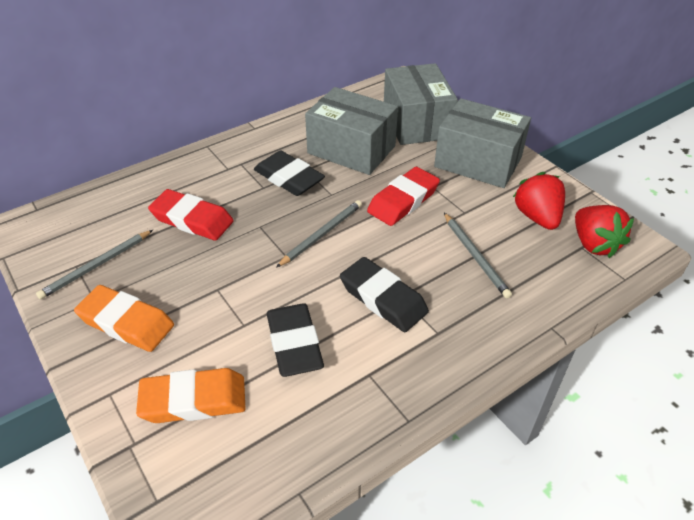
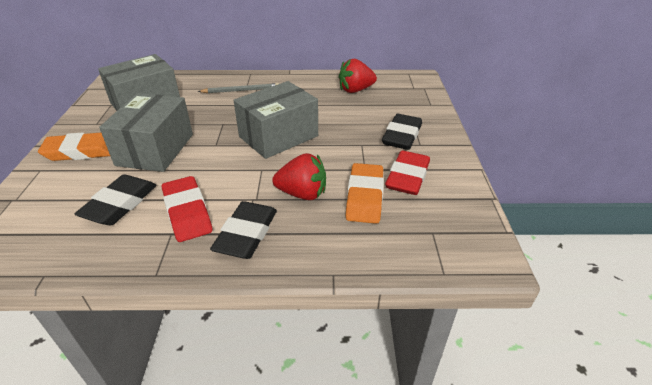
grey pencil: 3 -> 1

